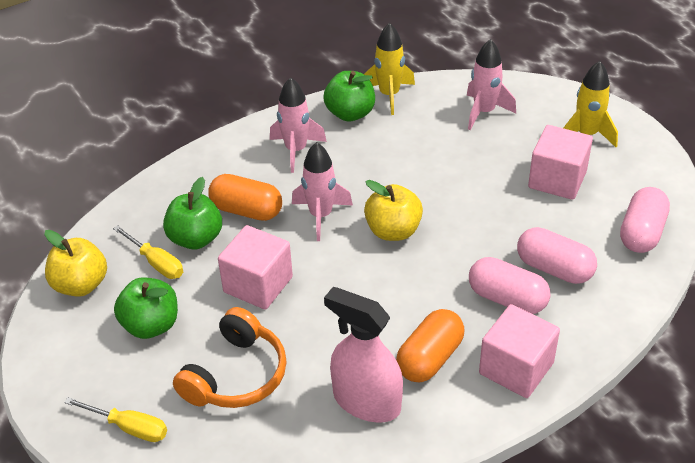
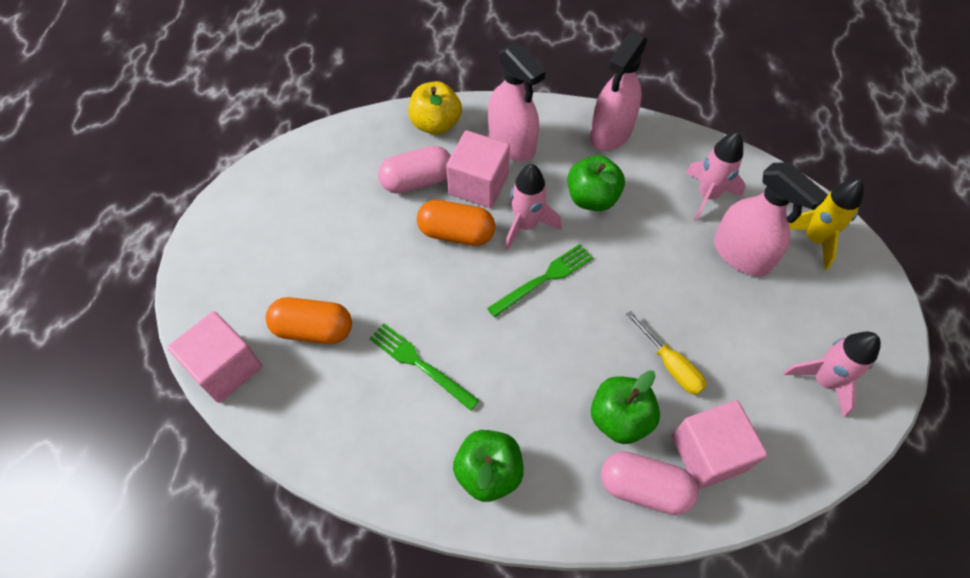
green fork: 0 -> 2
orange headphones: 1 -> 0
pink capsule: 3 -> 2
pink spray bottle: 1 -> 3
yellow apple: 2 -> 1
yellow rocket: 2 -> 1
yellow screwdriver: 2 -> 1

